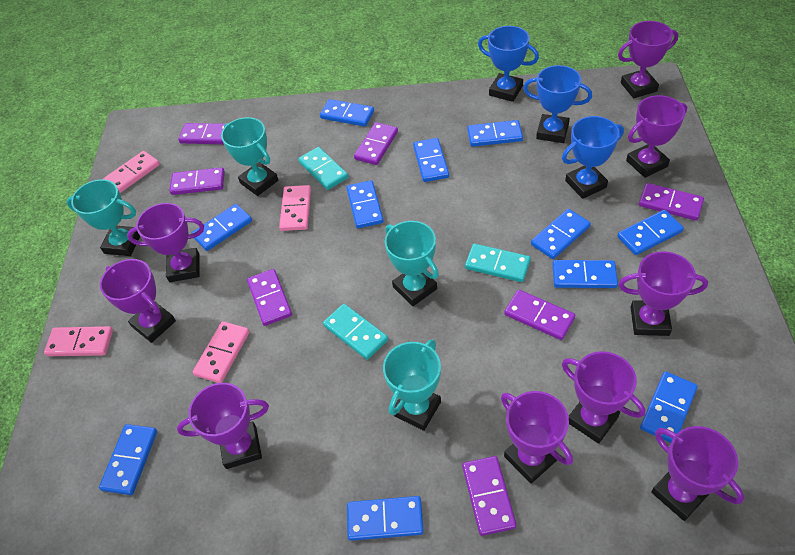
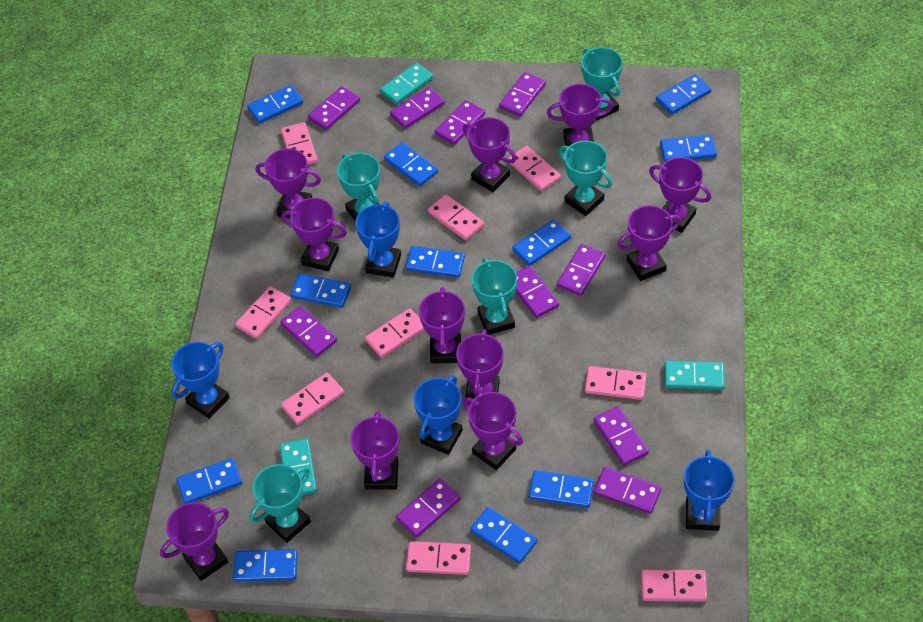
blue trophy: 3 -> 4
pink domino: 4 -> 9
purple domino: 7 -> 10
purple trophy: 9 -> 11
turquoise trophy: 4 -> 5

